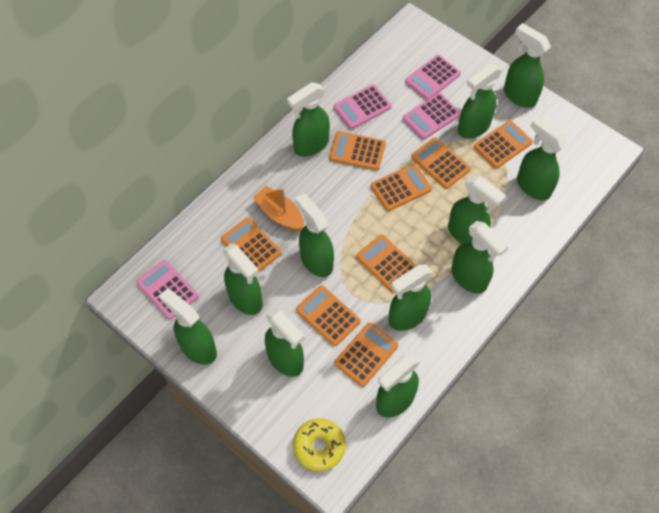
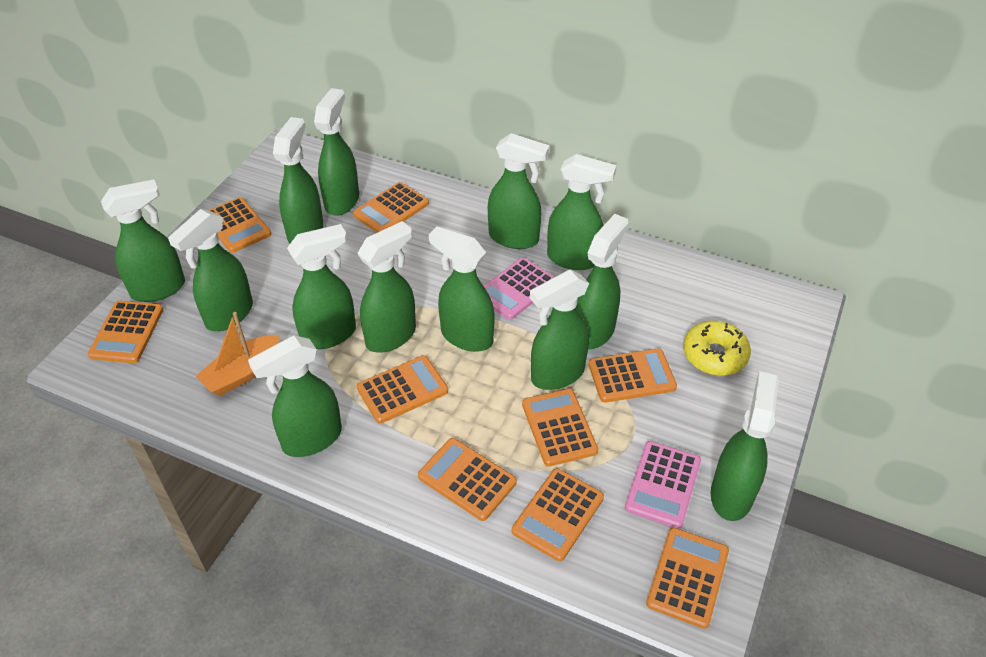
green spray bottle: 12 -> 13
orange calculator: 8 -> 9
pink calculator: 4 -> 2

